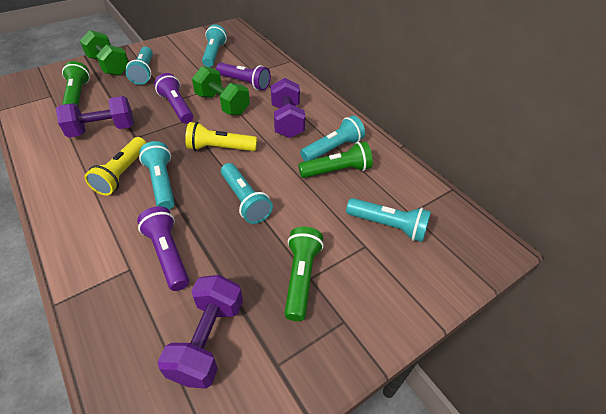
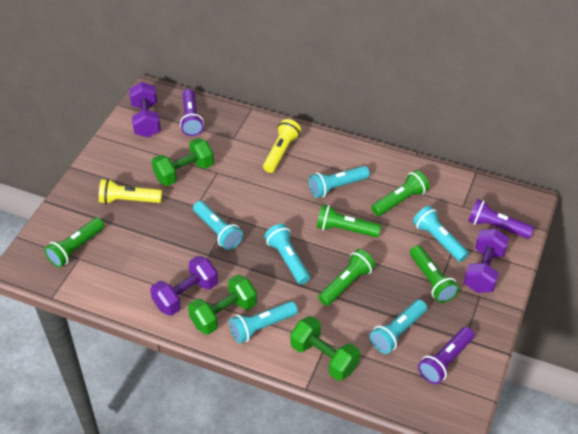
green dumbbell: 2 -> 3
green flashlight: 3 -> 5

